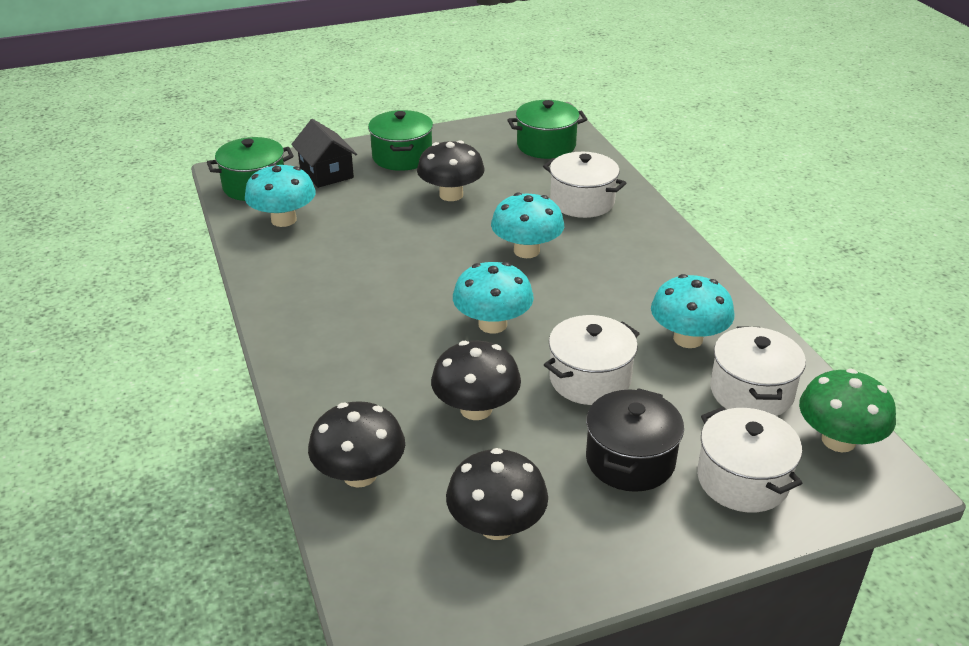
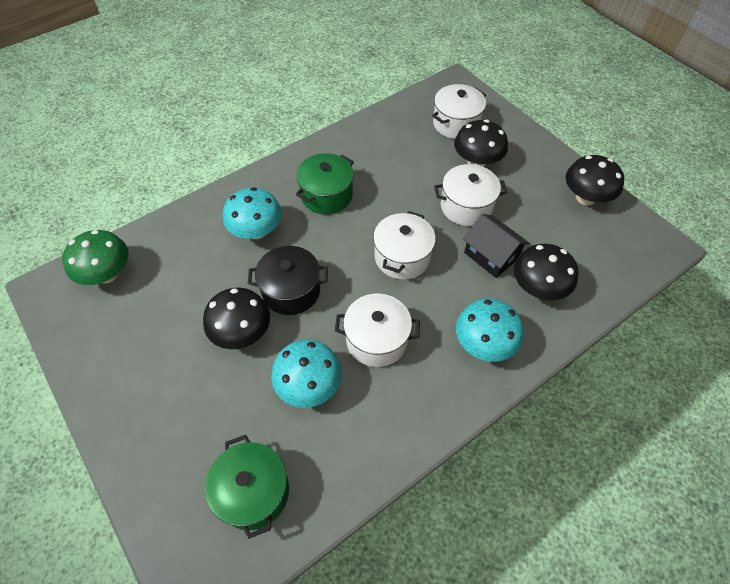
green pot: 3 -> 2
turquoise mushroom: 4 -> 3

